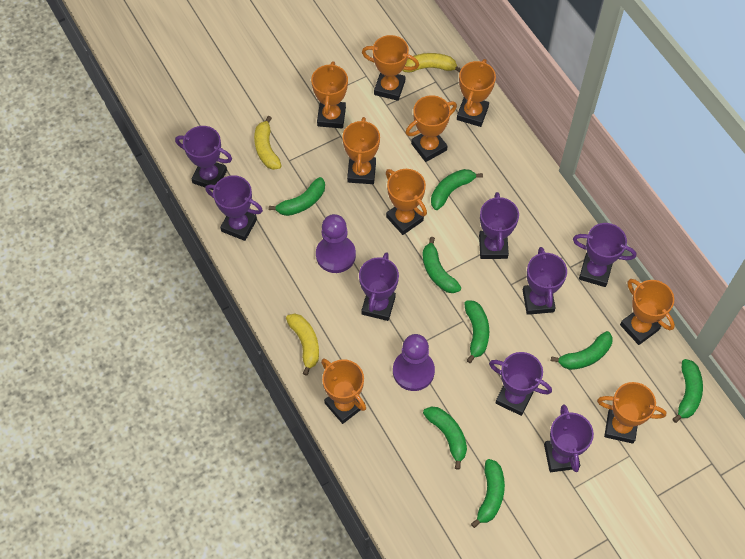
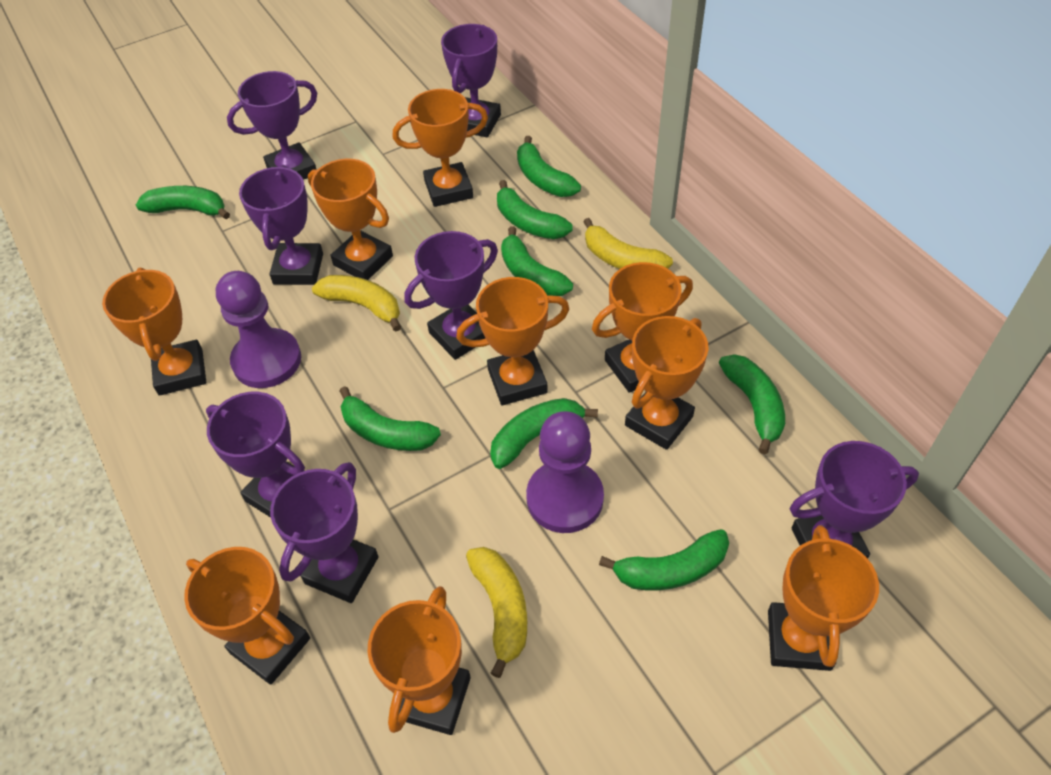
purple trophy: 8 -> 7

